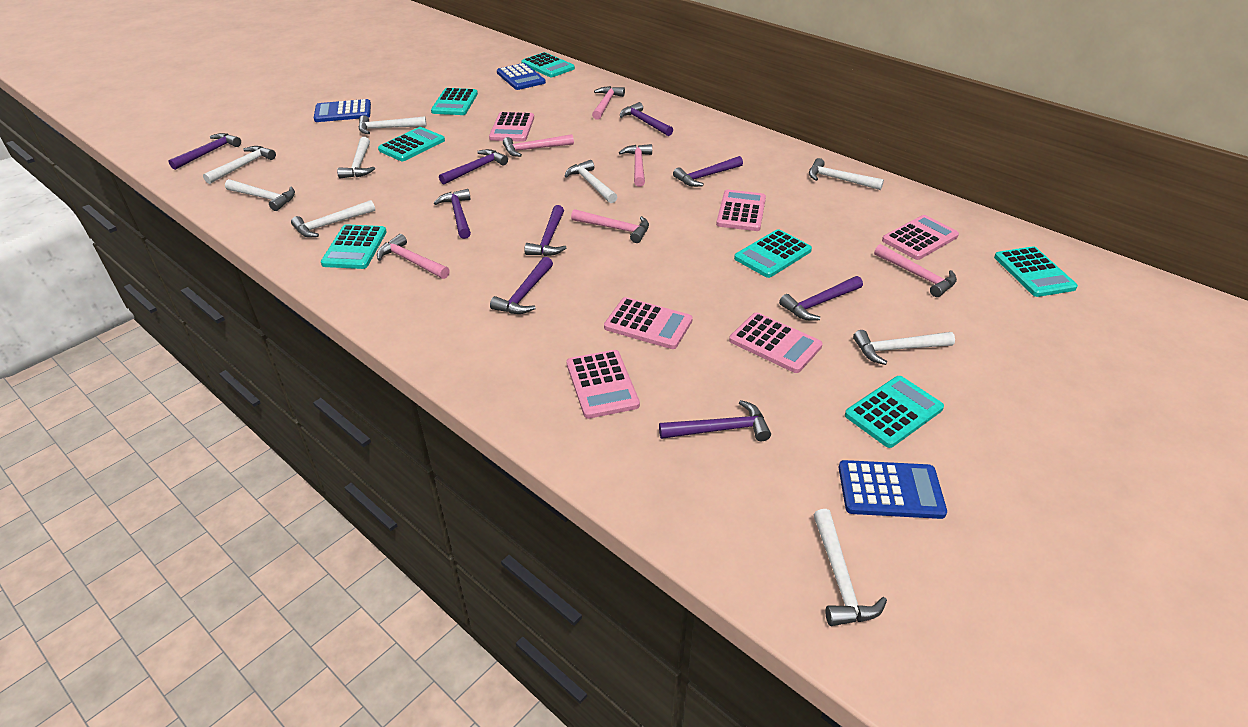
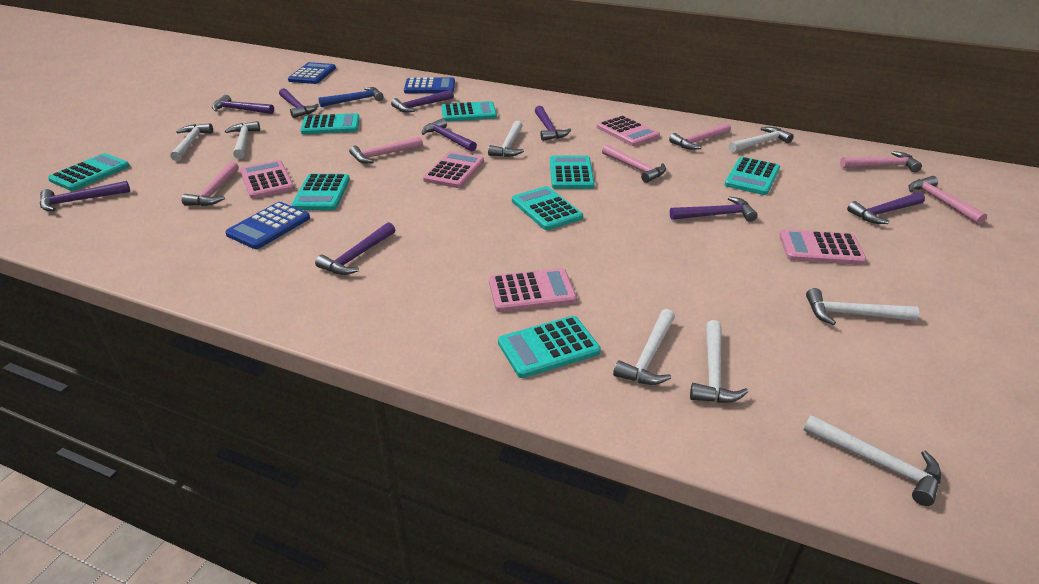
blue hammer: 0 -> 1
pink calculator: 6 -> 5
turquoise calculator: 7 -> 8
white hammer: 9 -> 8

